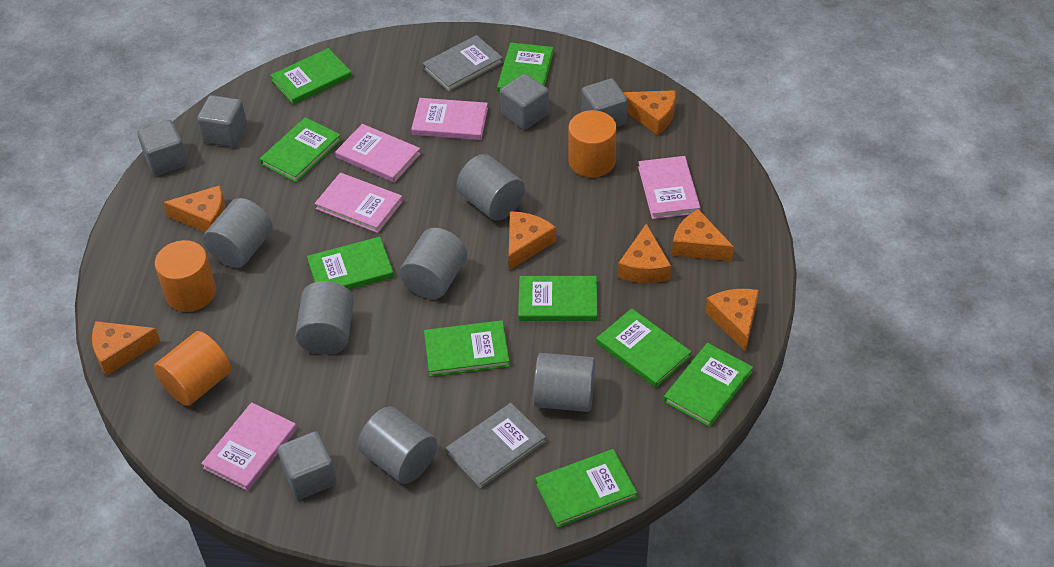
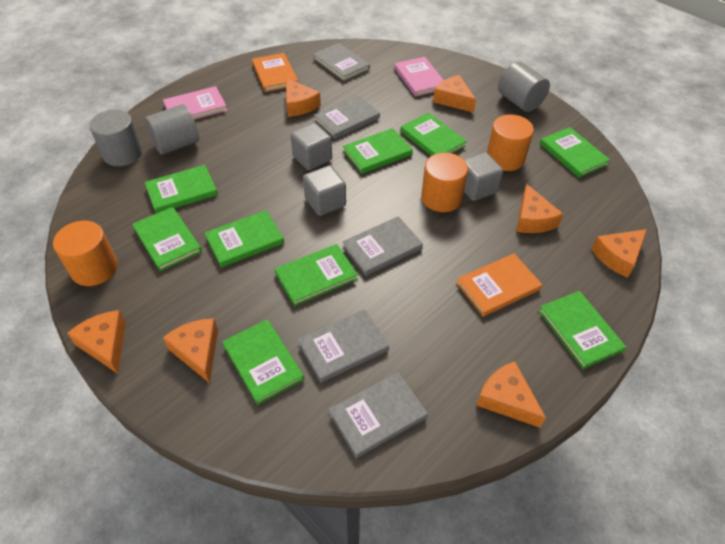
grey book: 2 -> 5
grey cube: 5 -> 3
grey cylinder: 6 -> 3
orange book: 0 -> 2
pink book: 5 -> 2

